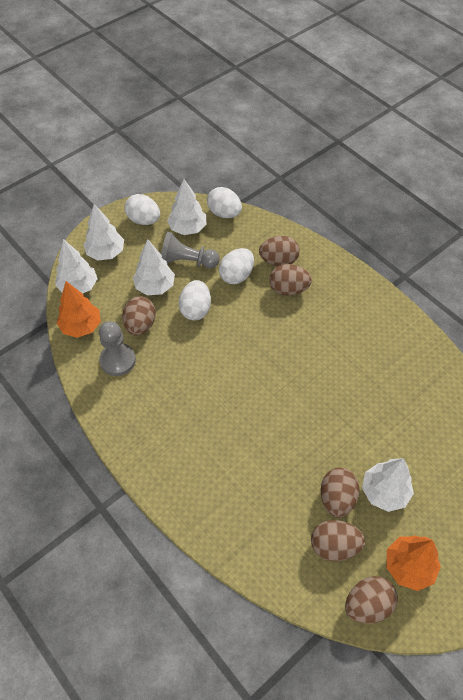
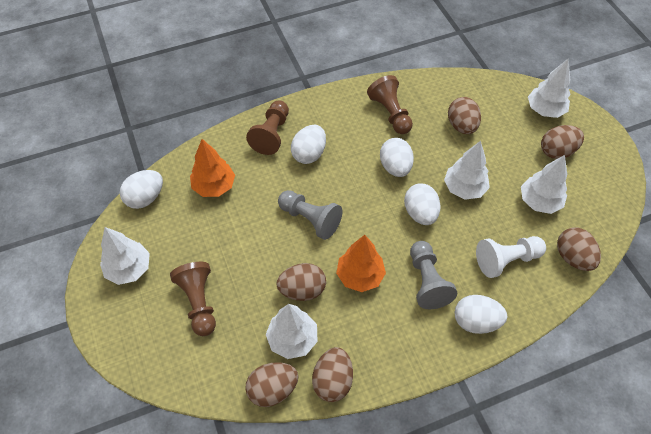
brown pawn: 0 -> 3
white egg: 4 -> 5
white pawn: 0 -> 1

